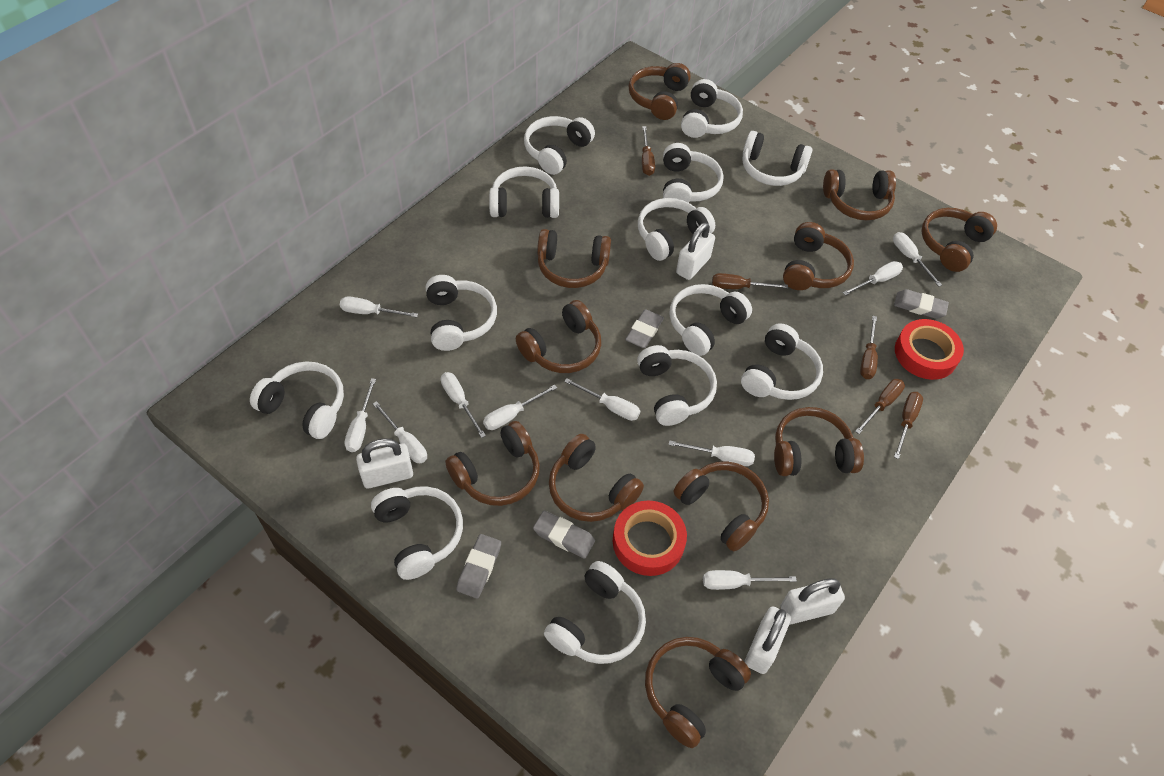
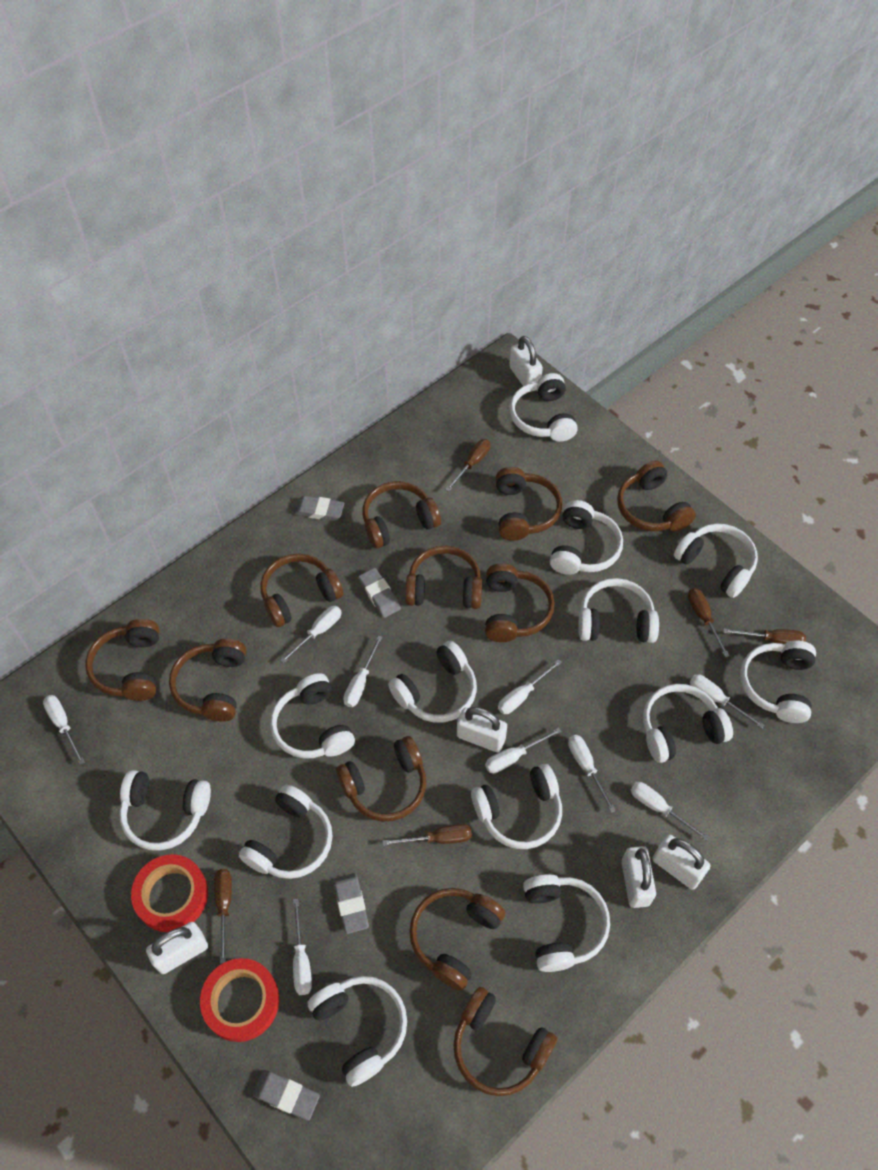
white padlock: 4 -> 5
white screwdriver: 10 -> 9

